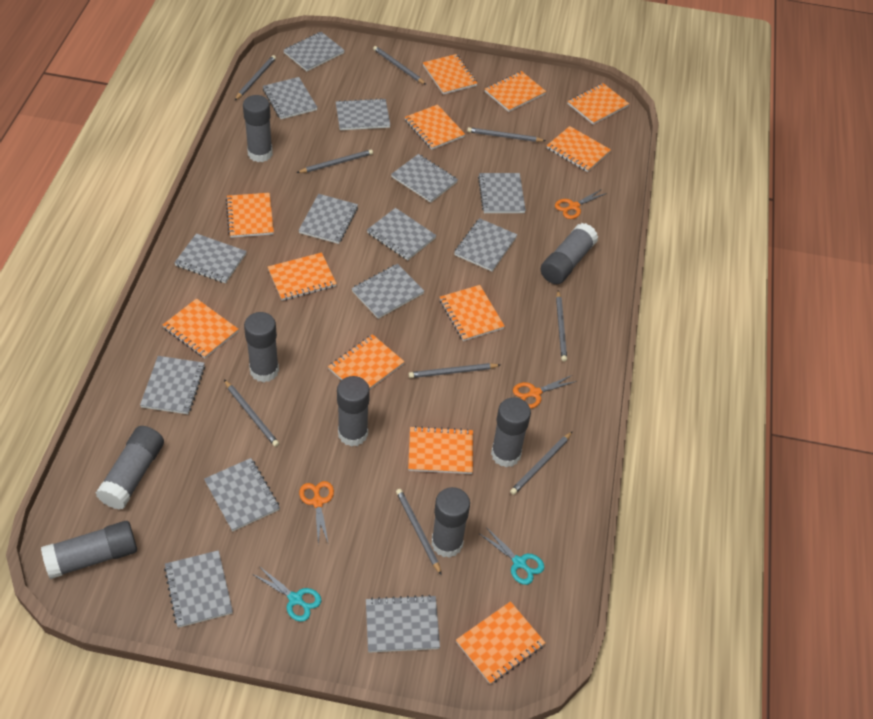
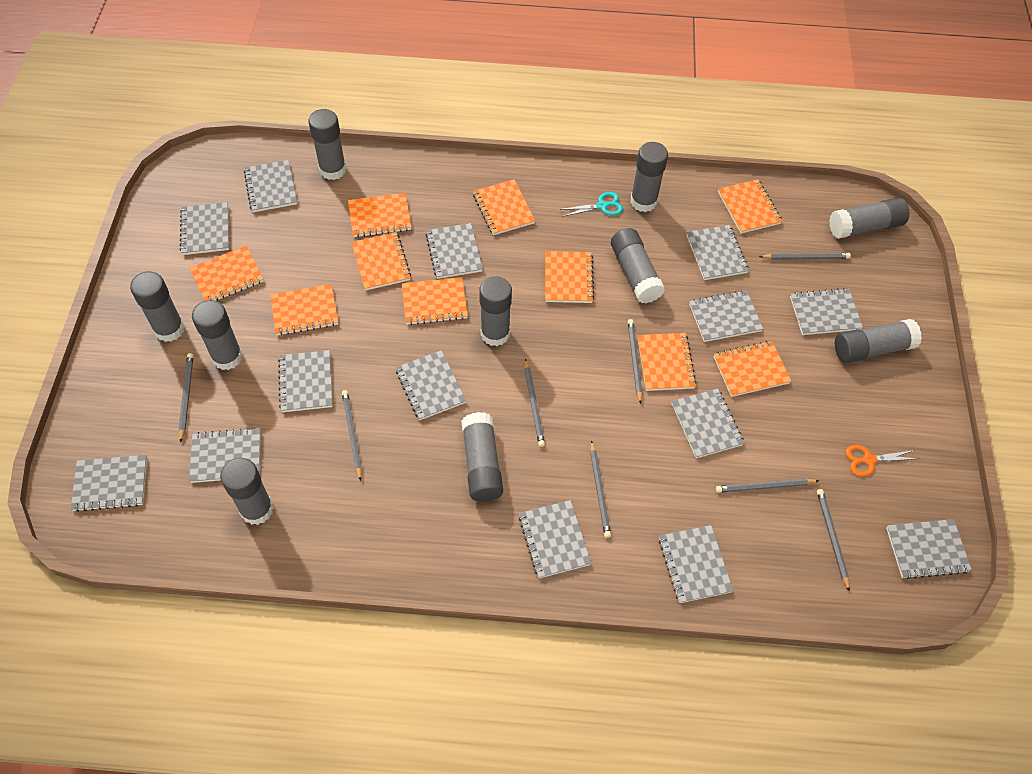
grey glue stick: 8 -> 10
grey pencil: 9 -> 8
orange notebook: 12 -> 10
orange scissors: 3 -> 1
turquoise scissors: 2 -> 1

